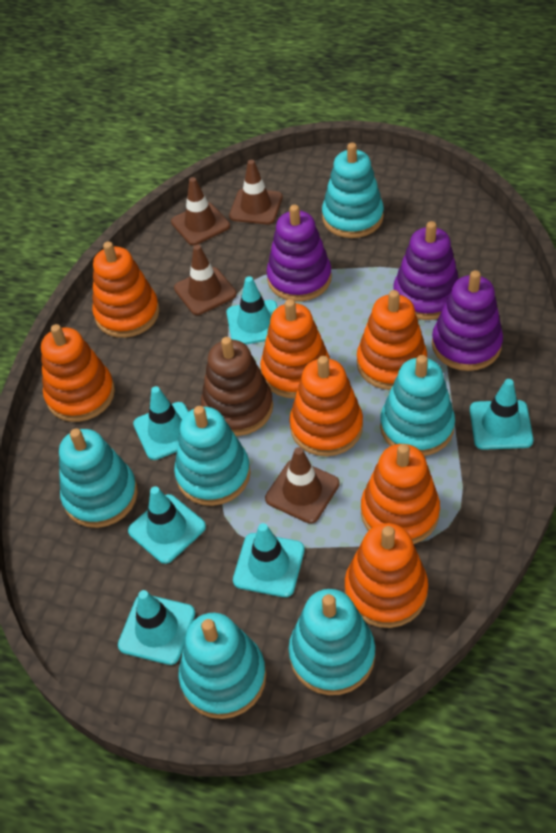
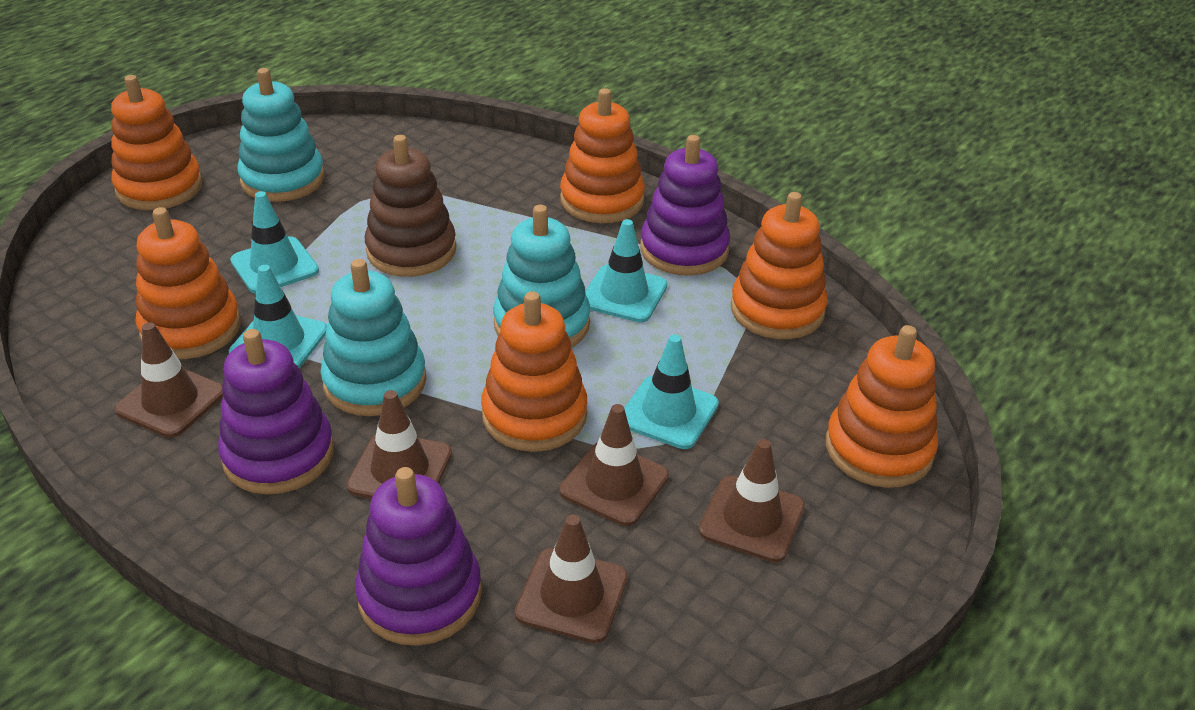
brown traffic cone: 4 -> 5
orange stacking toy: 7 -> 6
turquoise stacking toy: 6 -> 3
turquoise traffic cone: 6 -> 4

